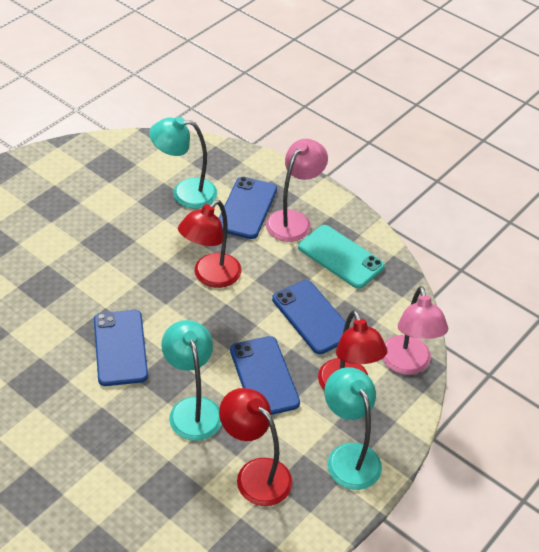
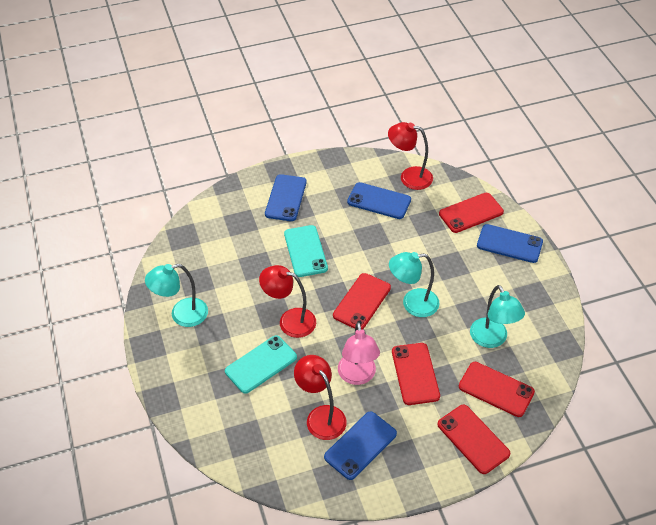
pink lamp: 2 -> 1
red phone: 0 -> 5
turquoise phone: 1 -> 2

